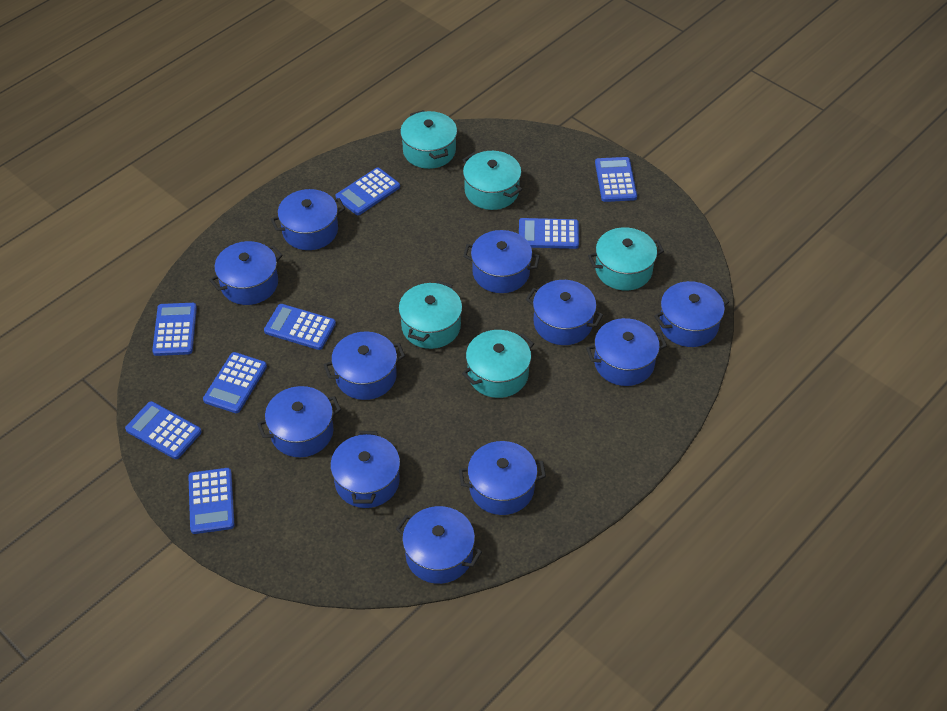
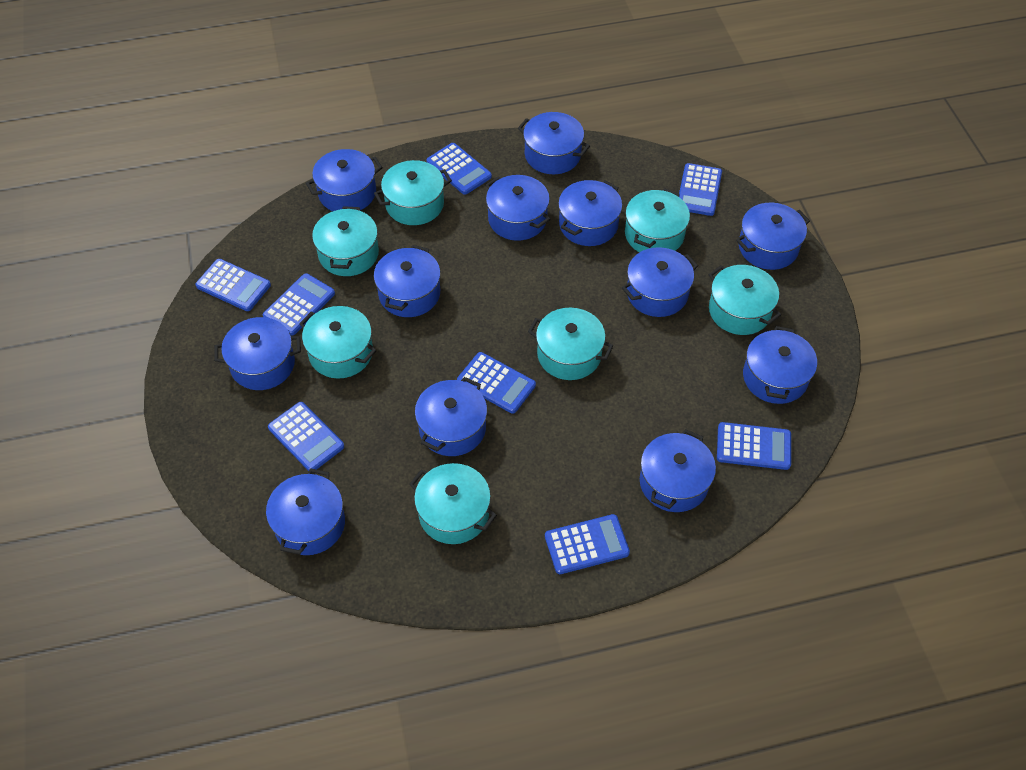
blue pot: 11 -> 12
turquoise pot: 5 -> 7

